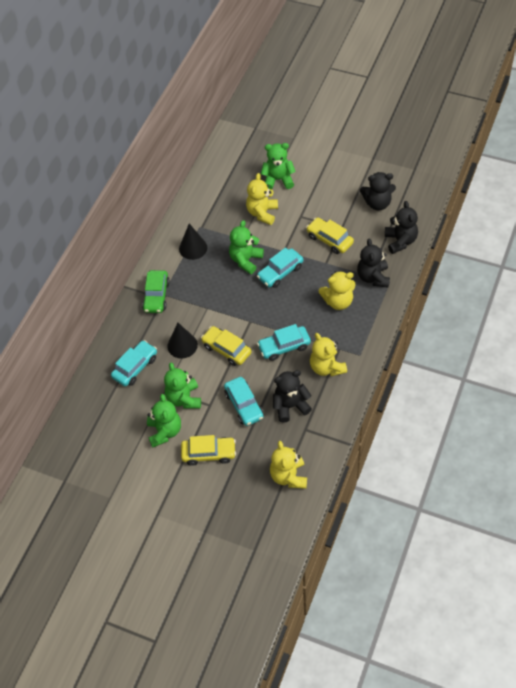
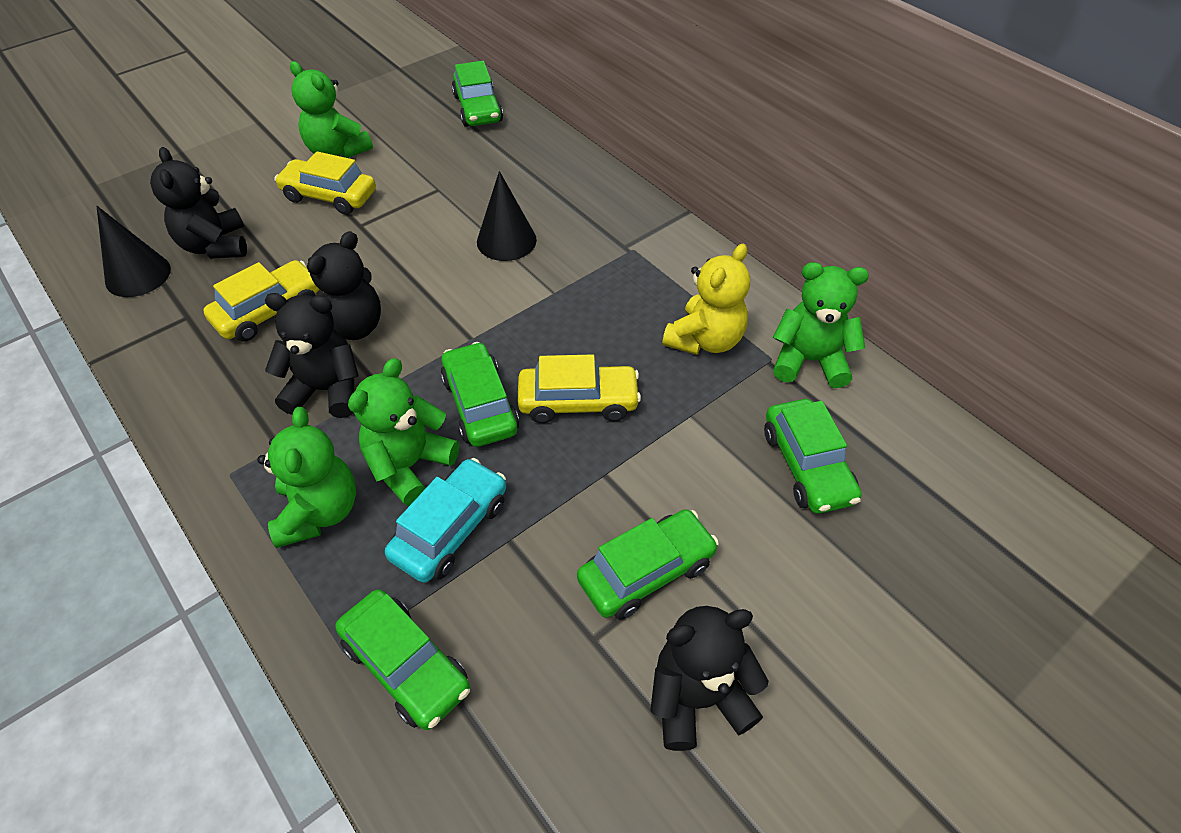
green car: 1 -> 5
turquoise car: 4 -> 1
yellow teddy bear: 4 -> 1

